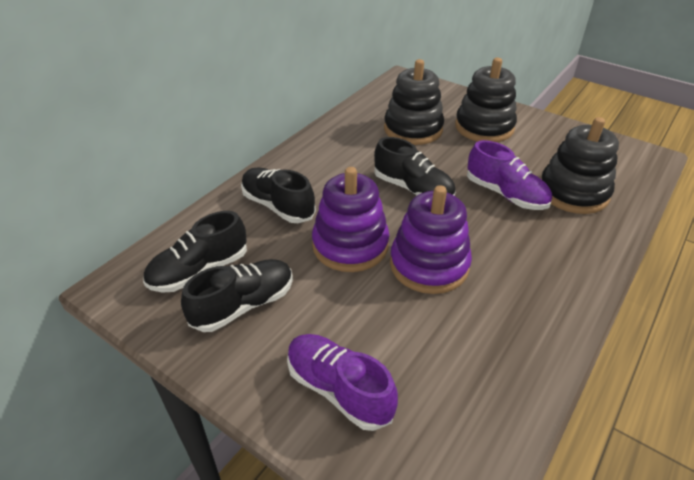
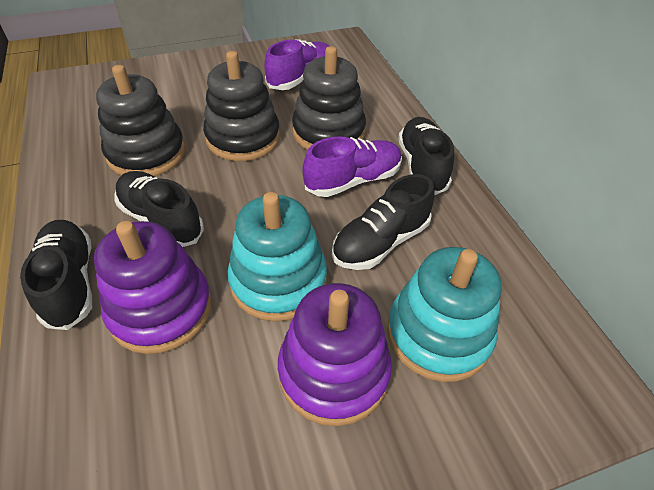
turquoise stacking toy: 0 -> 2

